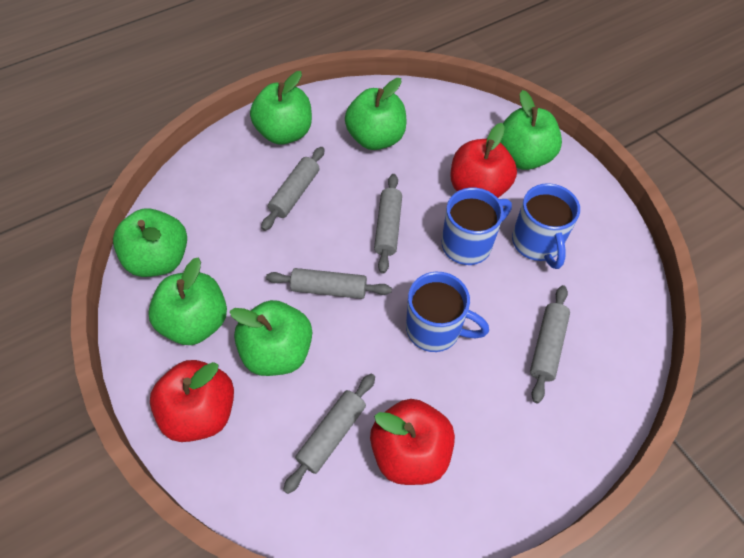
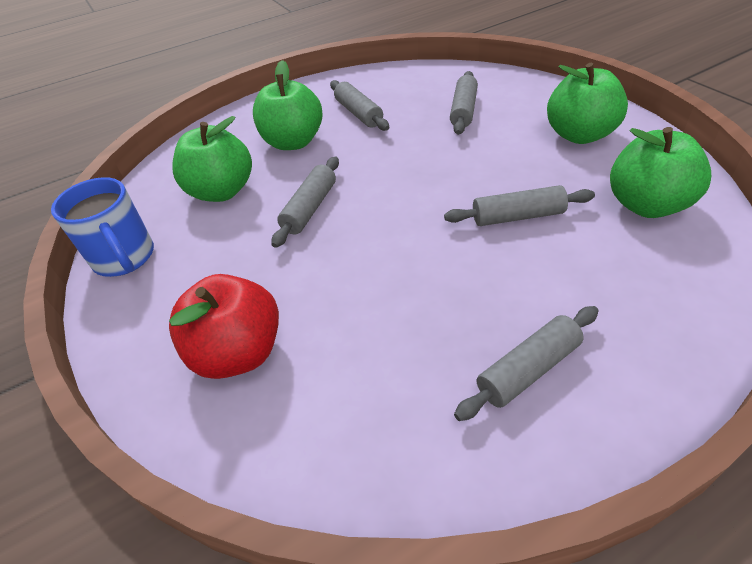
blue mug: 3 -> 1
green apple: 6 -> 4
red apple: 3 -> 1

